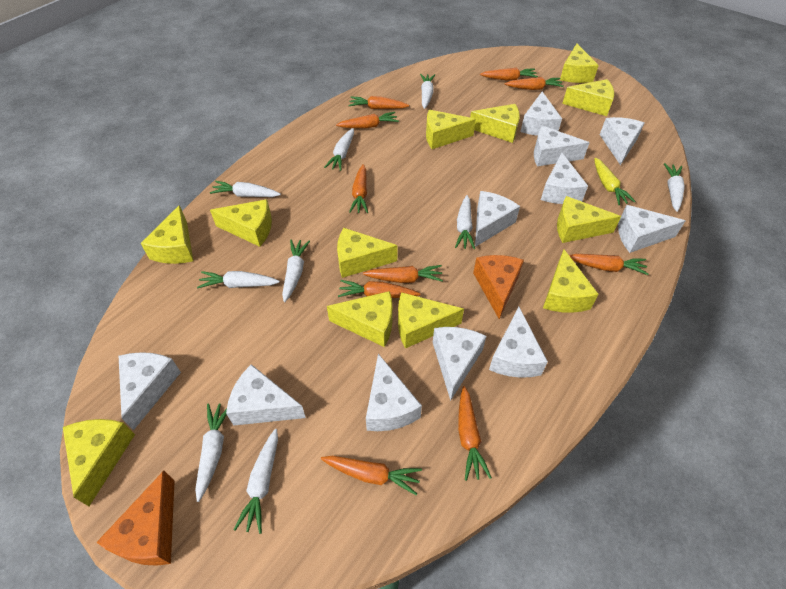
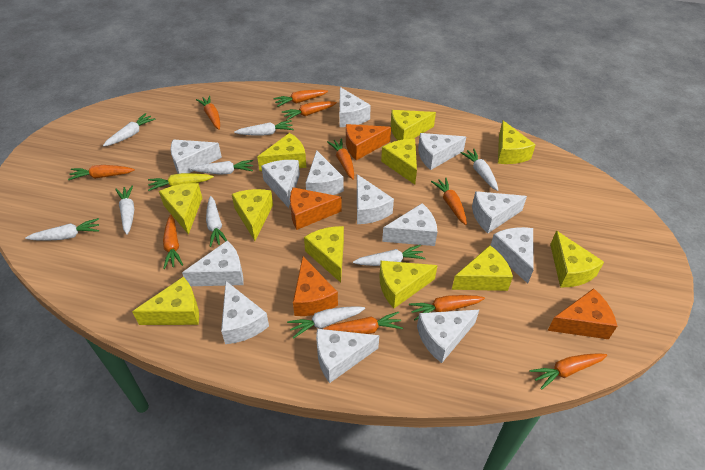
orange cheese: 2 -> 4
white cheese: 11 -> 13
yellow cheese: 12 -> 11

